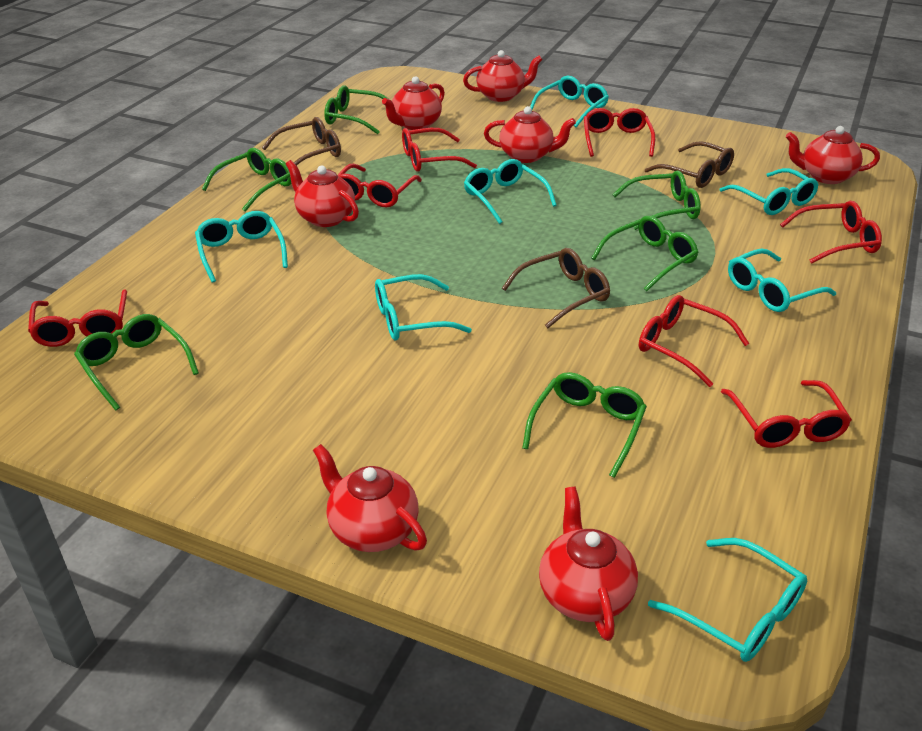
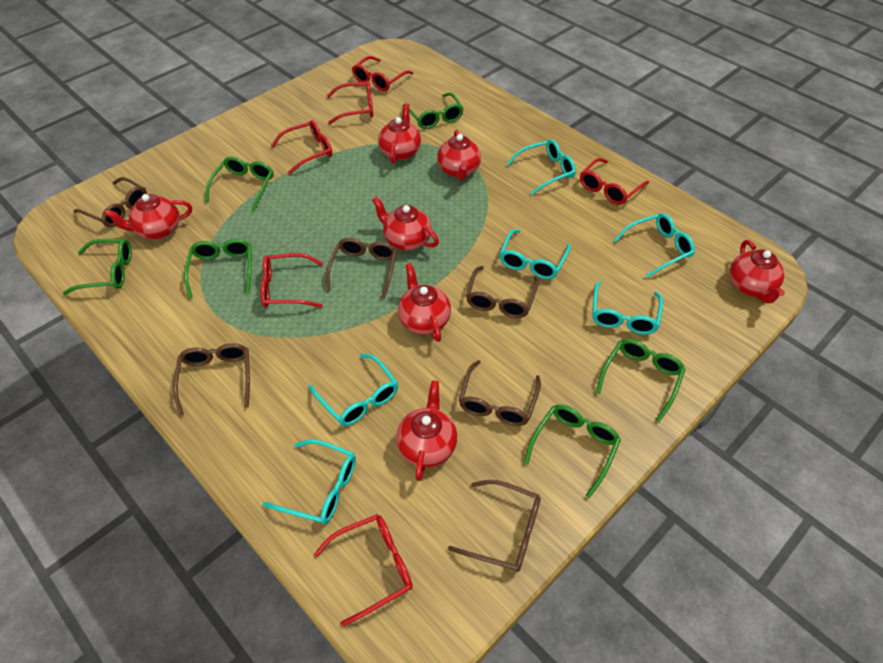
brown glasses: 3 -> 6
red glasses: 7 -> 6
turquoise glasses: 7 -> 6

